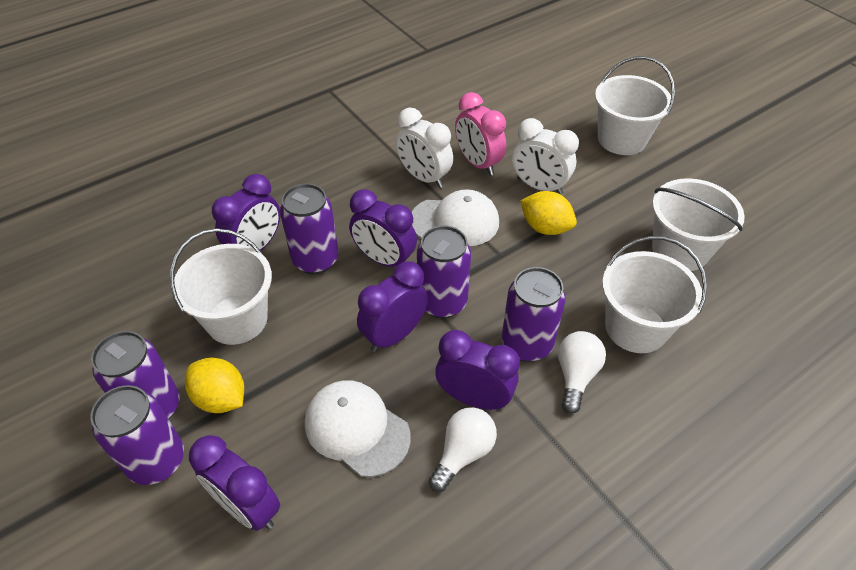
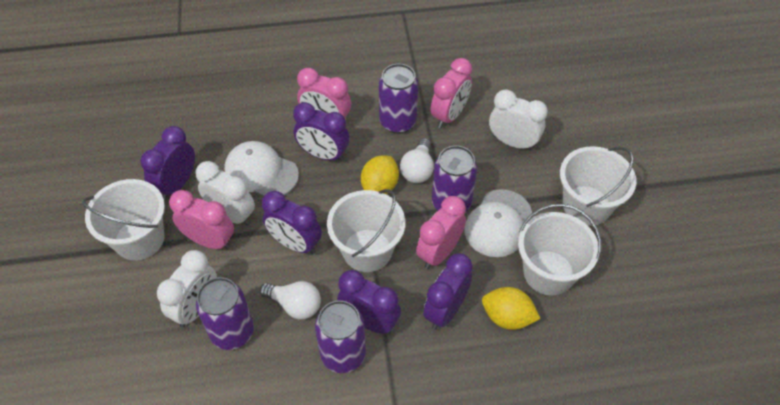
pink clock: 1 -> 4
purple can: 5 -> 4
white clock: 2 -> 3

